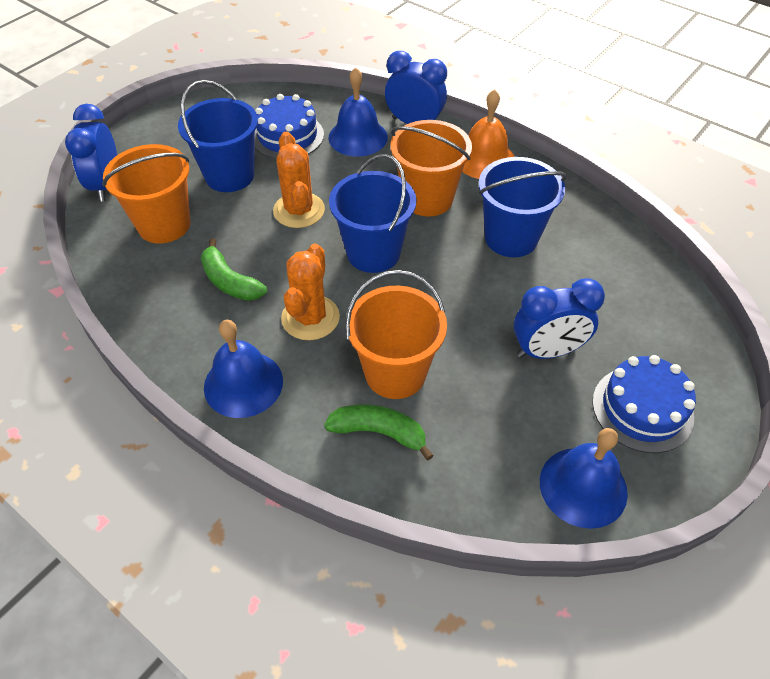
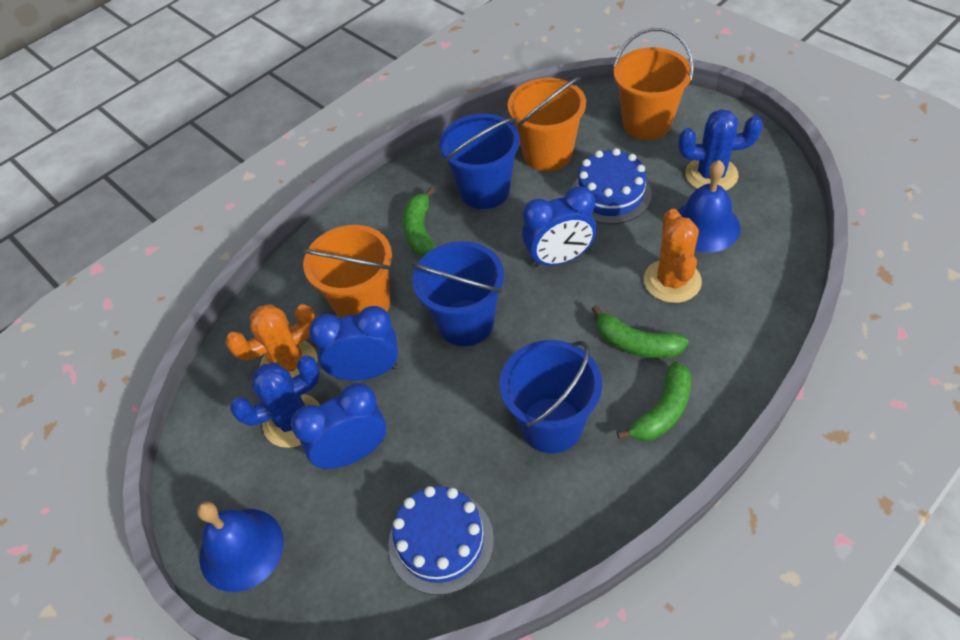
blue bell: 3 -> 2
blue cactus: 0 -> 2
green banana: 2 -> 3
orange bell: 1 -> 0

